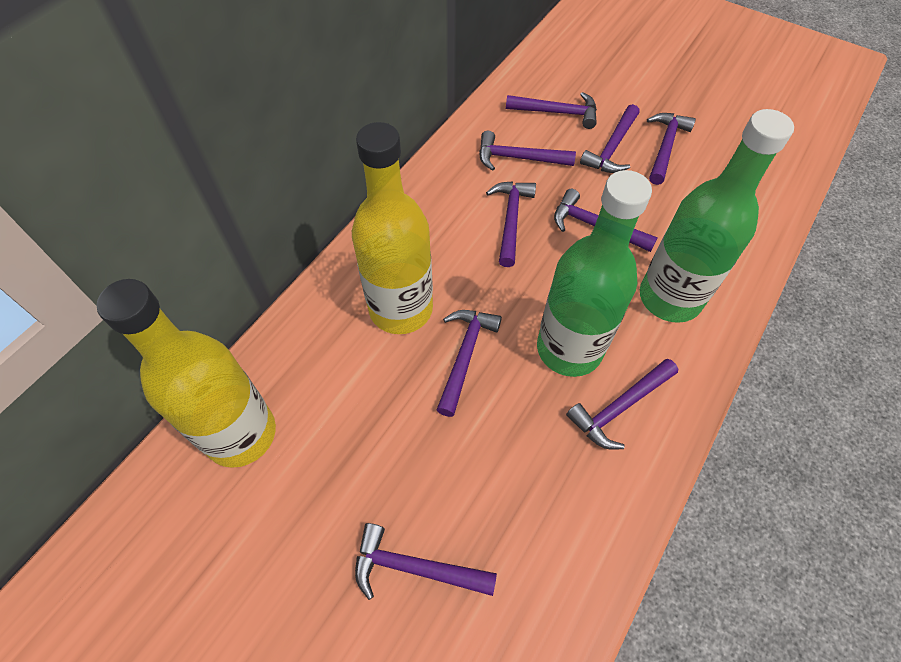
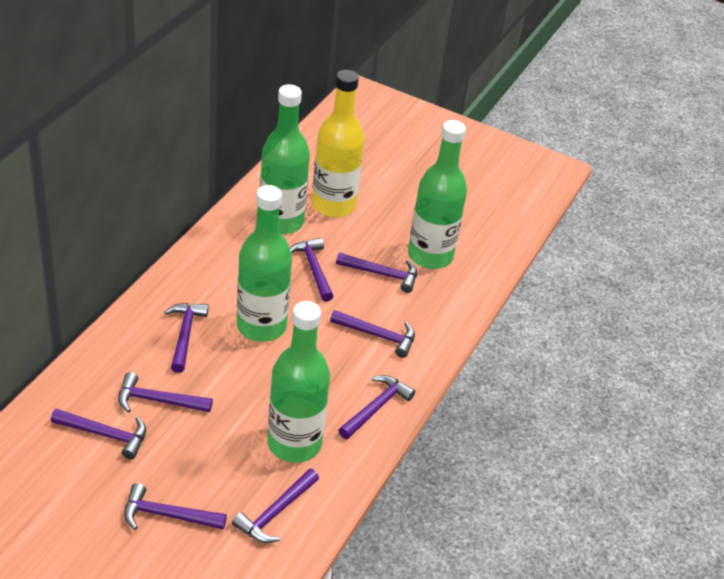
green bottle: 2 -> 4
yellow bottle: 2 -> 1

